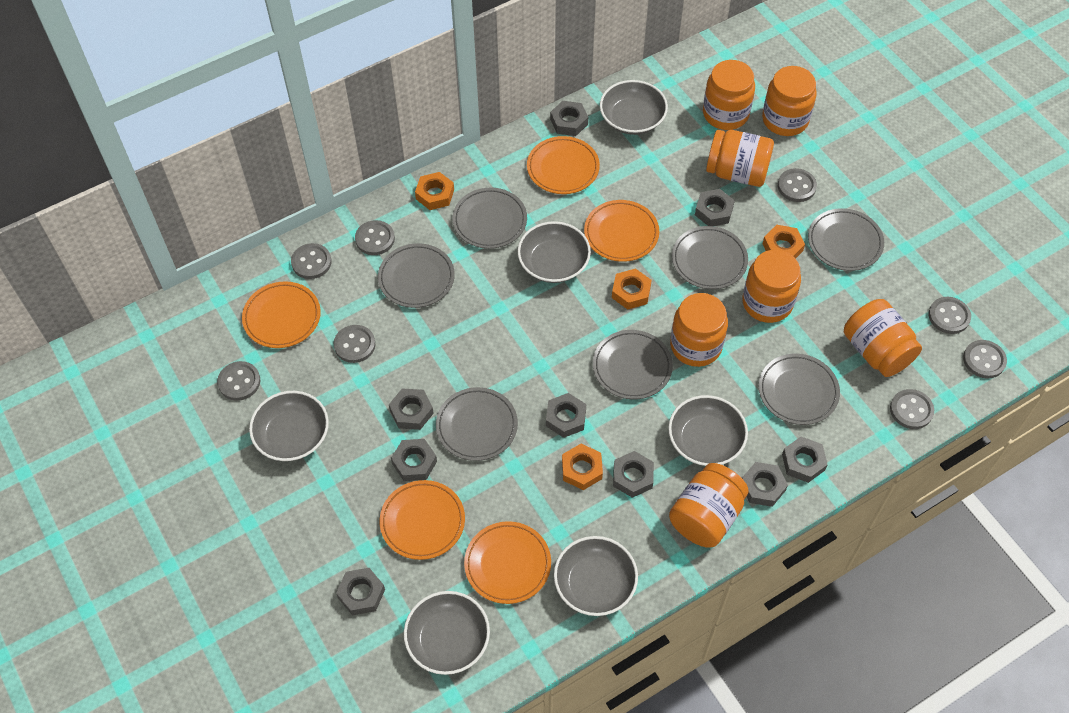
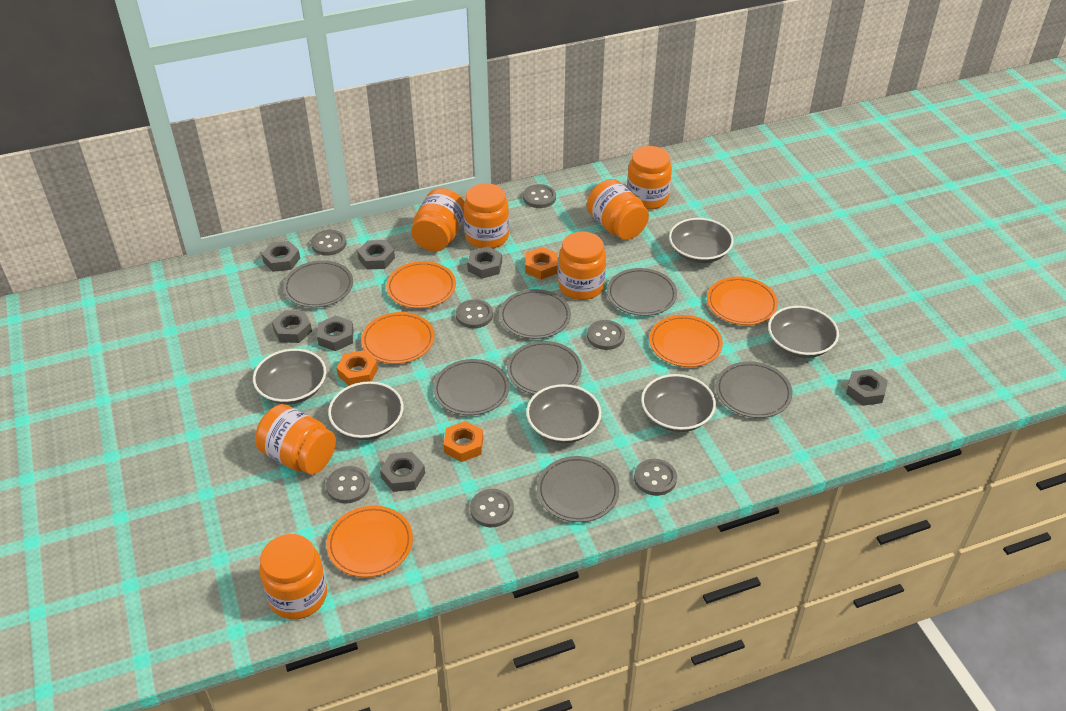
grey button: 8 -> 7
grey nut: 9 -> 7
orange nut: 4 -> 3

